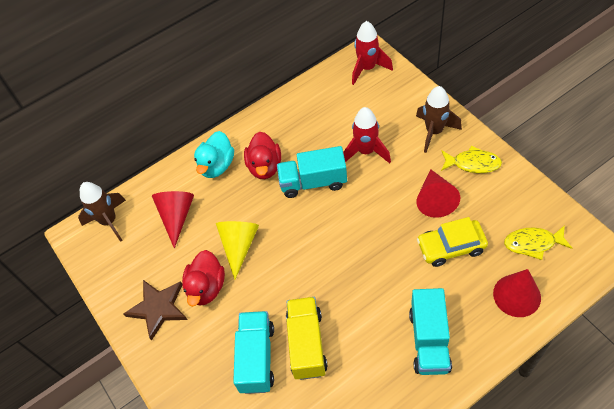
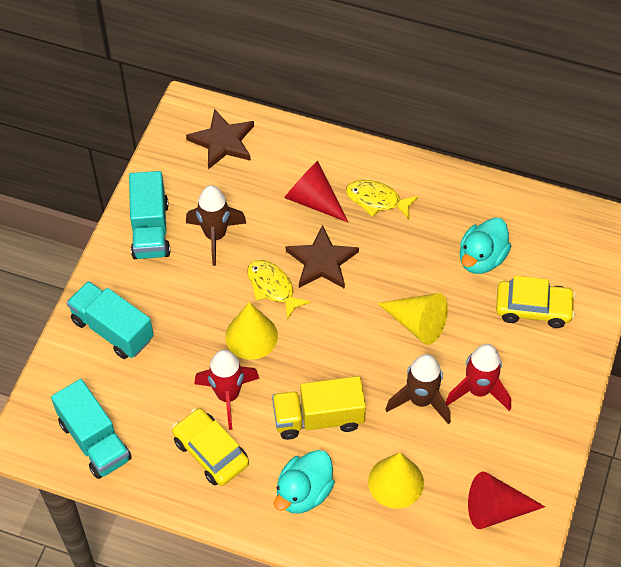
brown star: 1 -> 2
red cone: 3 -> 2
red duck: 2 -> 0
turquoise duck: 1 -> 2
yellow car: 1 -> 2
yellow cone: 1 -> 3

